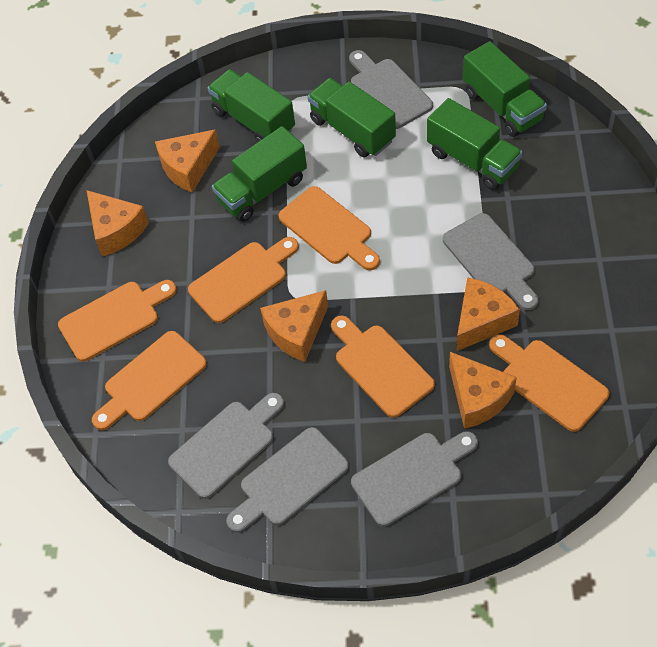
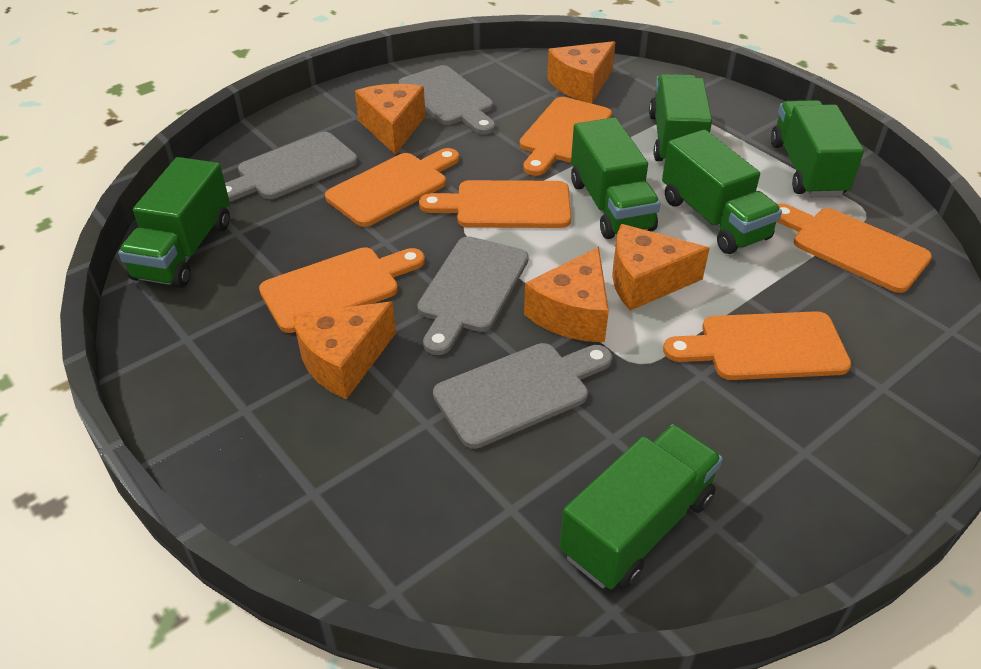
green truck: 5 -> 6
grey cutting board: 5 -> 4

